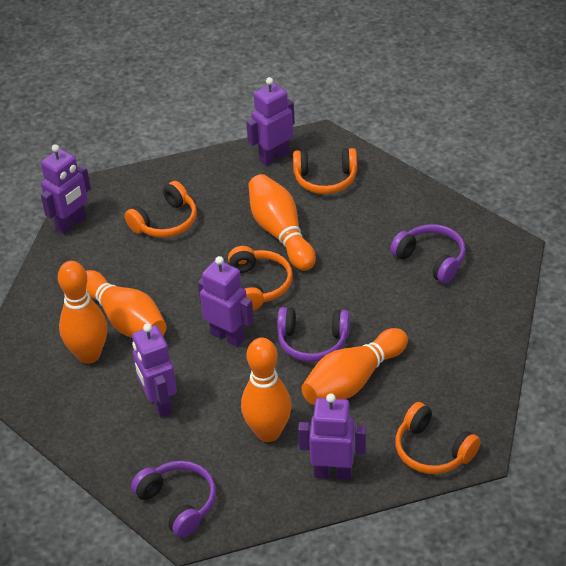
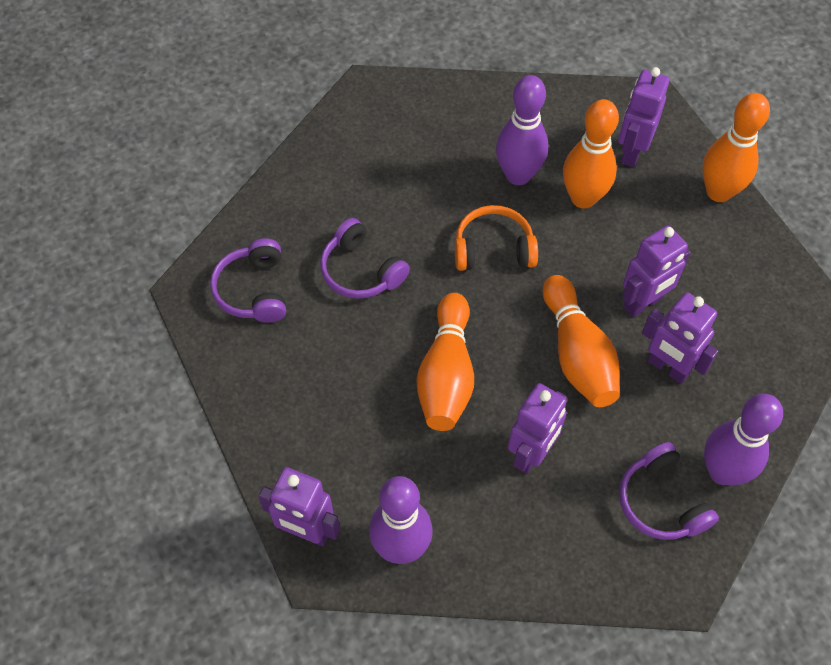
orange bowling pin: 5 -> 4
orange headphones: 4 -> 1
purple bowling pin: 0 -> 3

